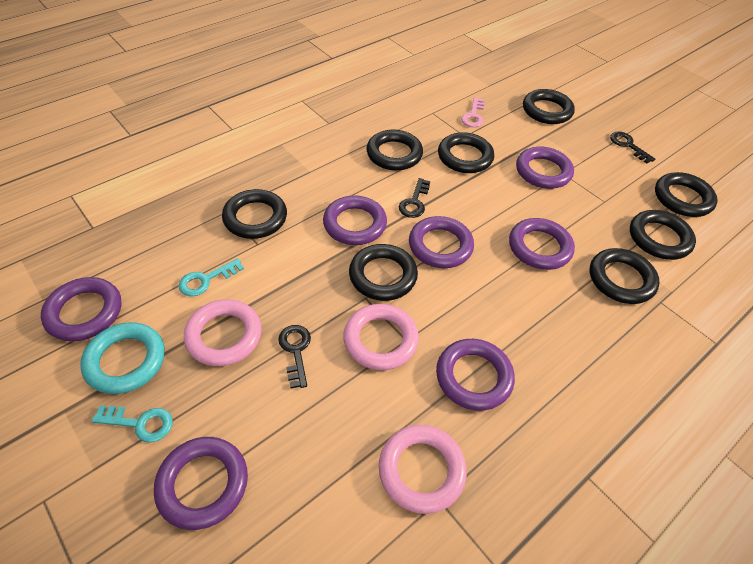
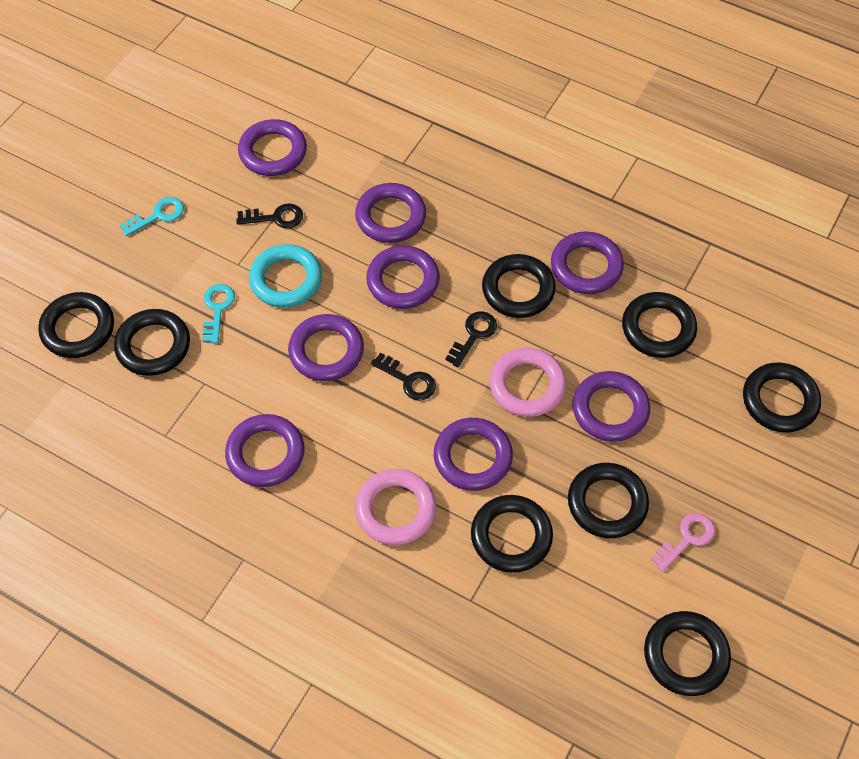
pink ring: 3 -> 2
purple ring: 7 -> 8

